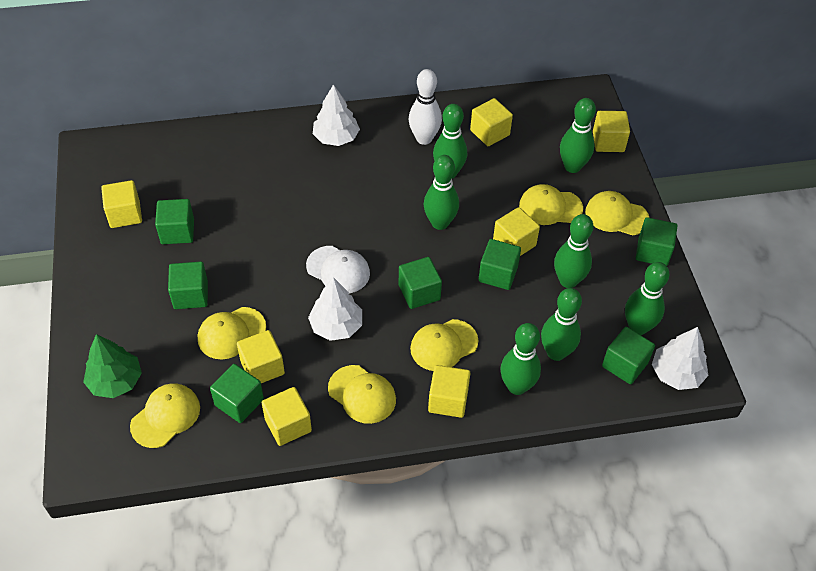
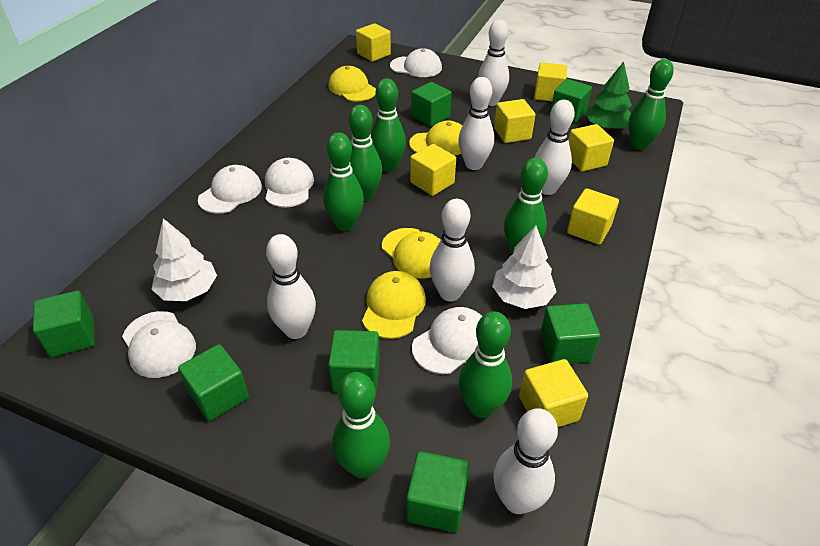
white bowling pin: 1 -> 6
white cap: 1 -> 5
white tree: 3 -> 2
yellow cap: 6 -> 4

